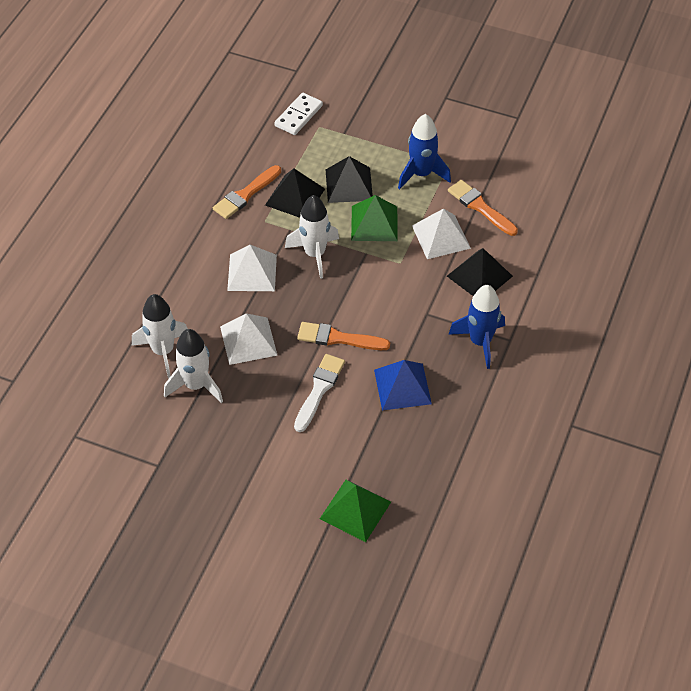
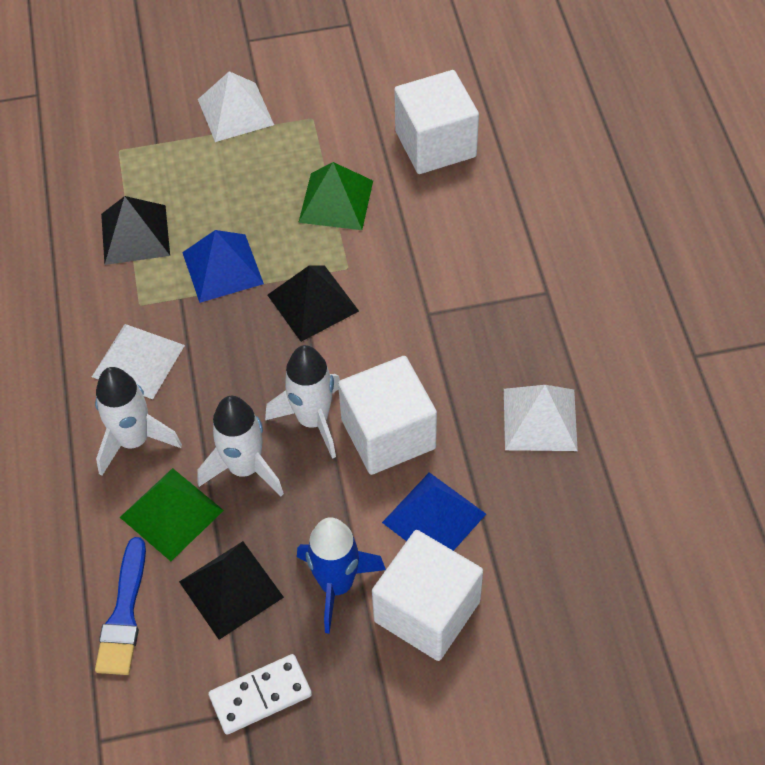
blue brush: 0 -> 1
blue pyramid: 1 -> 2
blue rocket: 2 -> 1
orange brush: 3 -> 0
white brush: 1 -> 0
white cube: 0 -> 3

